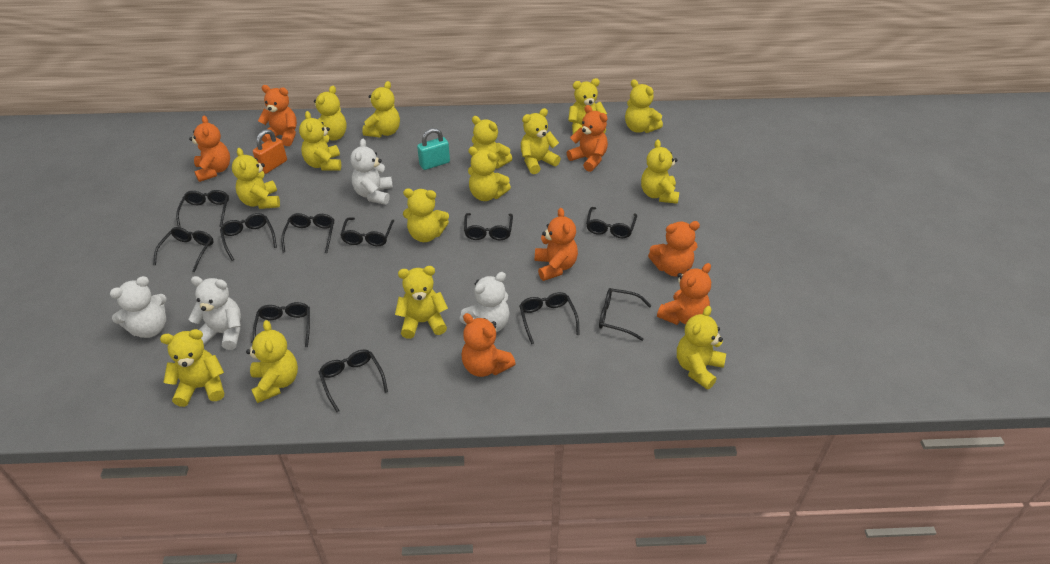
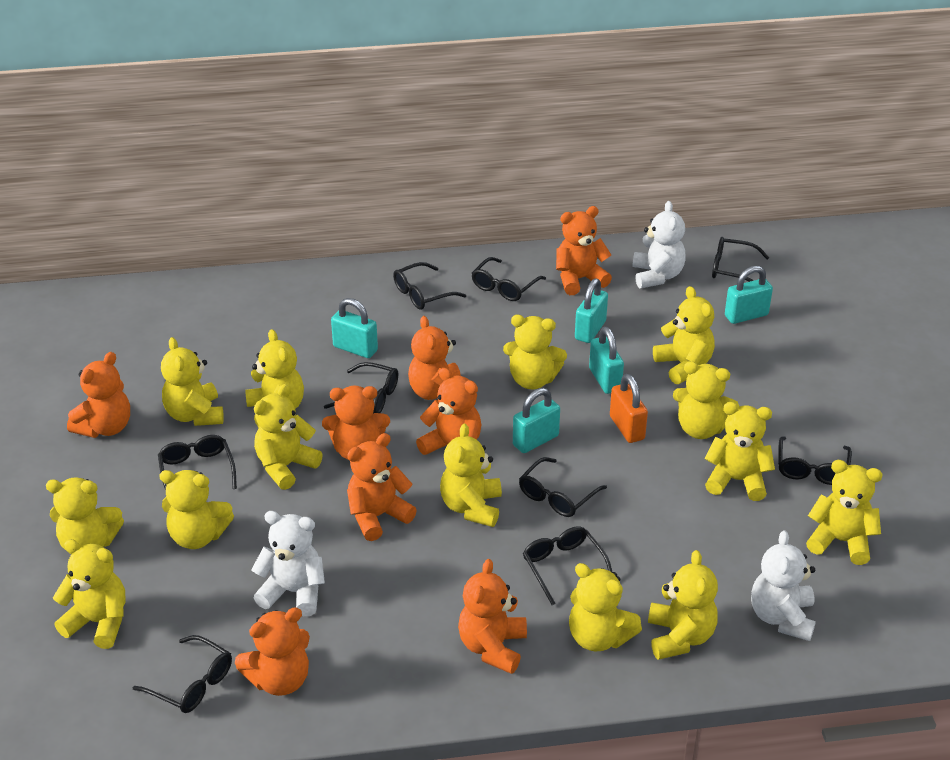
black glasses: 11 -> 9
orange teddy bear: 7 -> 8
turquoise padlock: 1 -> 5
white teddy bear: 4 -> 3
yellow teddy bear: 15 -> 14

